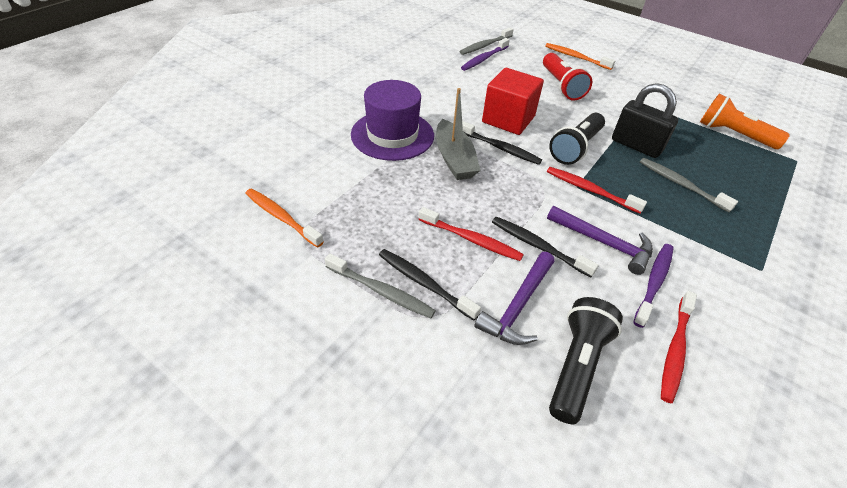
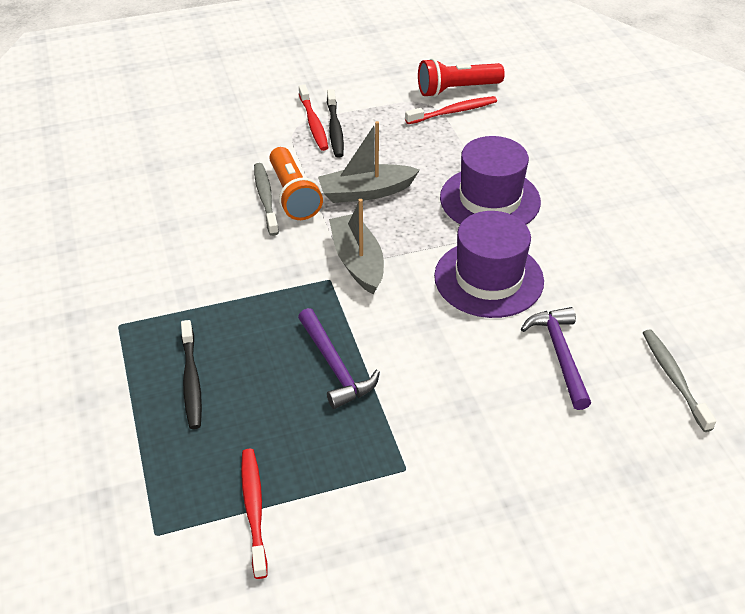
black flashlight: 2 -> 0
black padlock: 1 -> 0
black toothbrush: 3 -> 2
grey boat: 1 -> 2
grey toothbrush: 3 -> 2
orange toothbrush: 2 -> 0
purple hat: 1 -> 2
purple toothbrush: 2 -> 0
red cube: 1 -> 0

